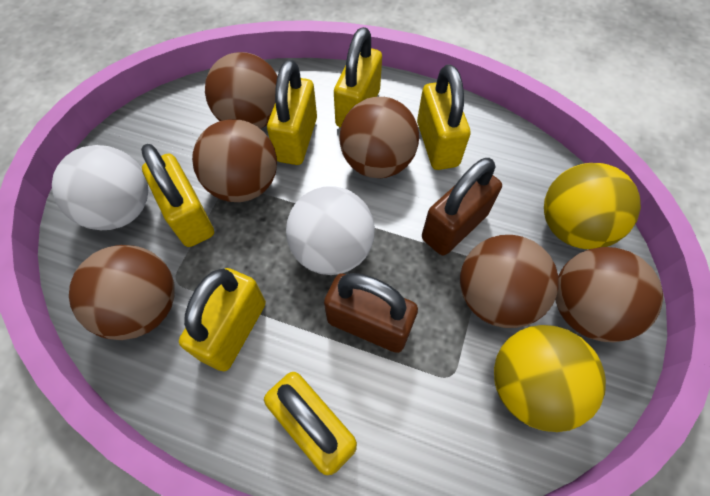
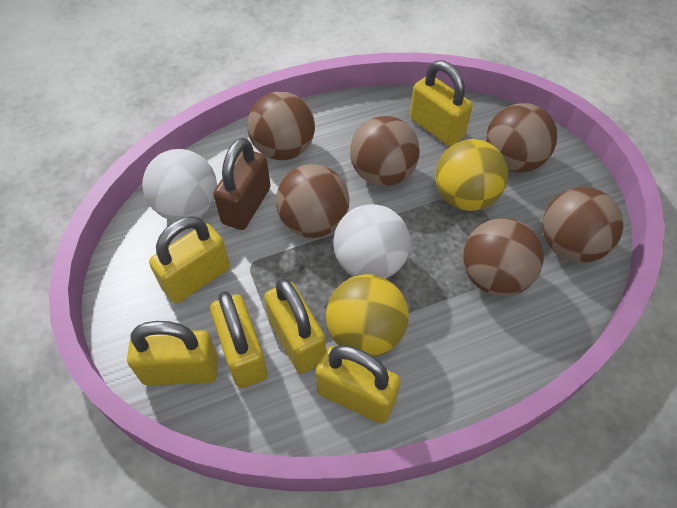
brown padlock: 2 -> 1

